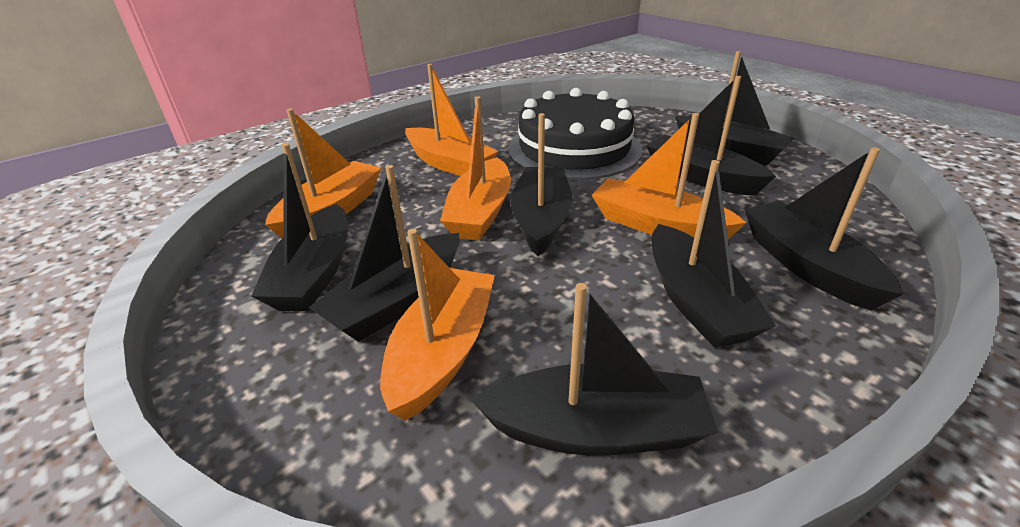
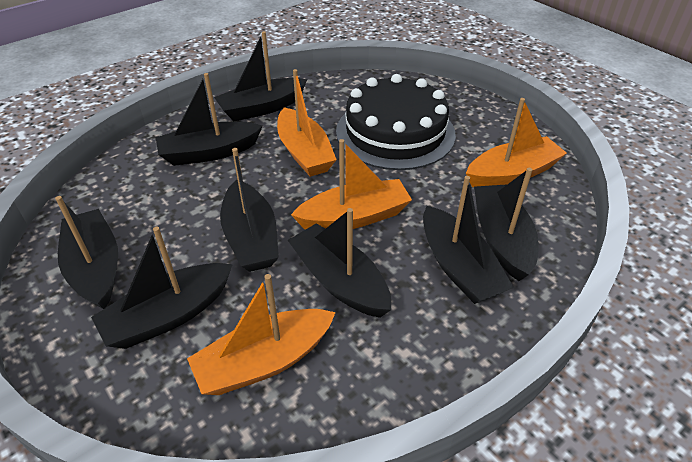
orange boat: 5 -> 4

